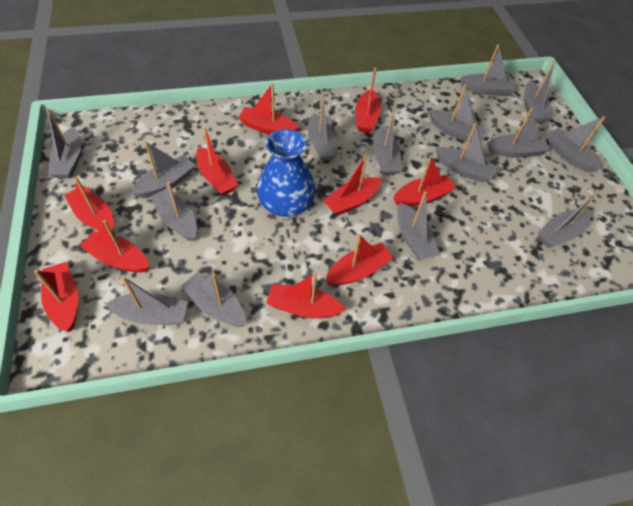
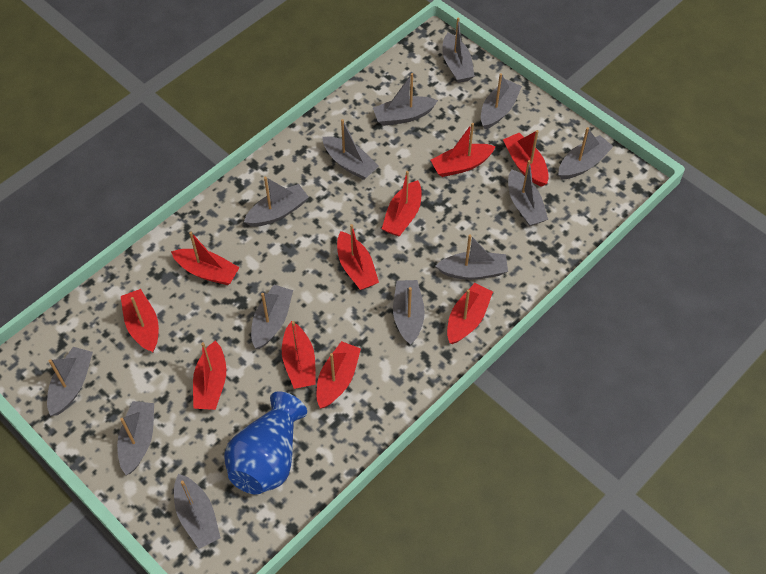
grey boat: 15 -> 13

